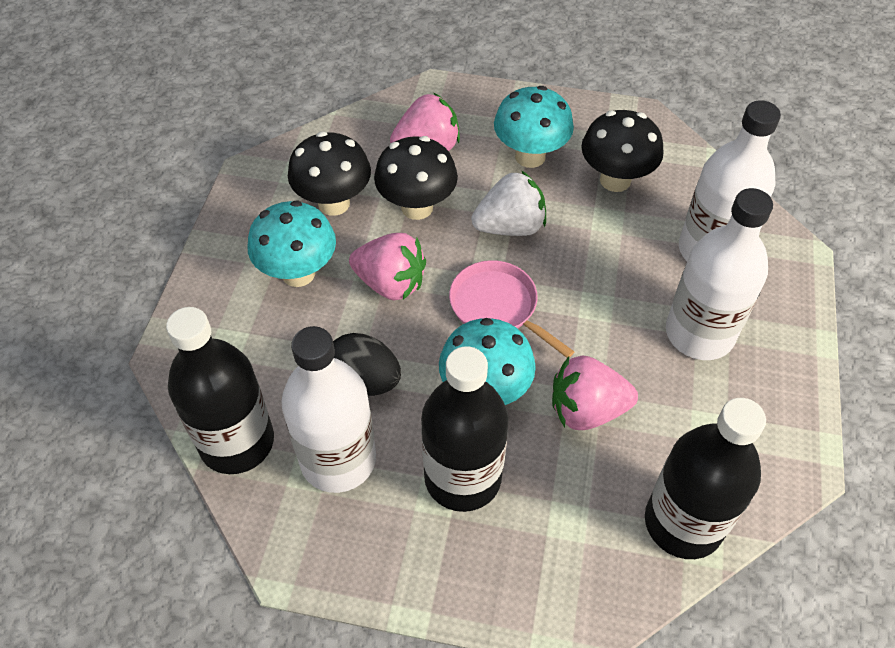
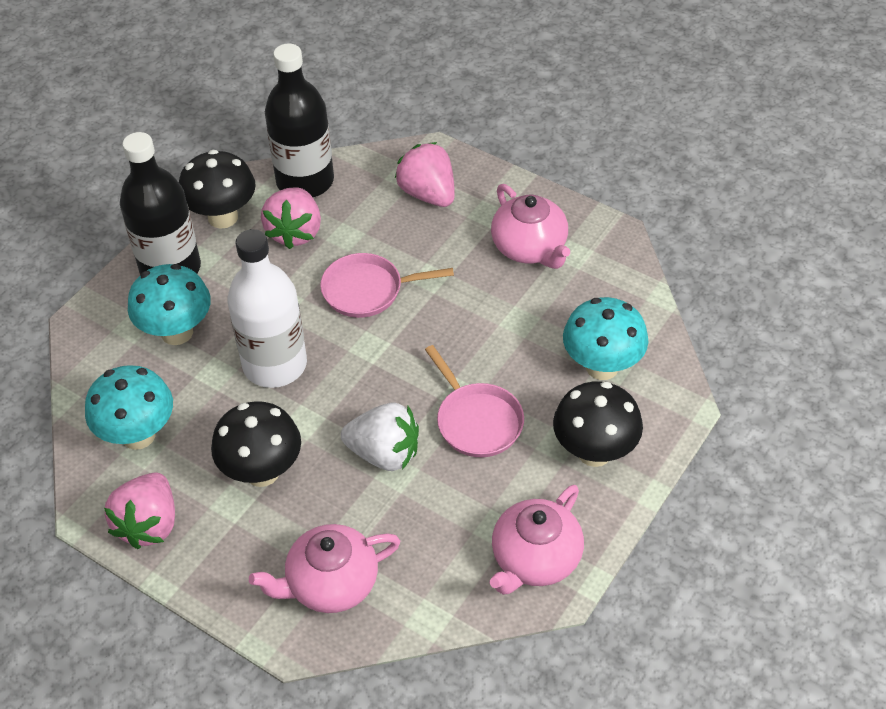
black bottle: 3 -> 2
black egg: 1 -> 0
pink pan: 1 -> 2
pink teapot: 0 -> 3
white bottle: 3 -> 1

